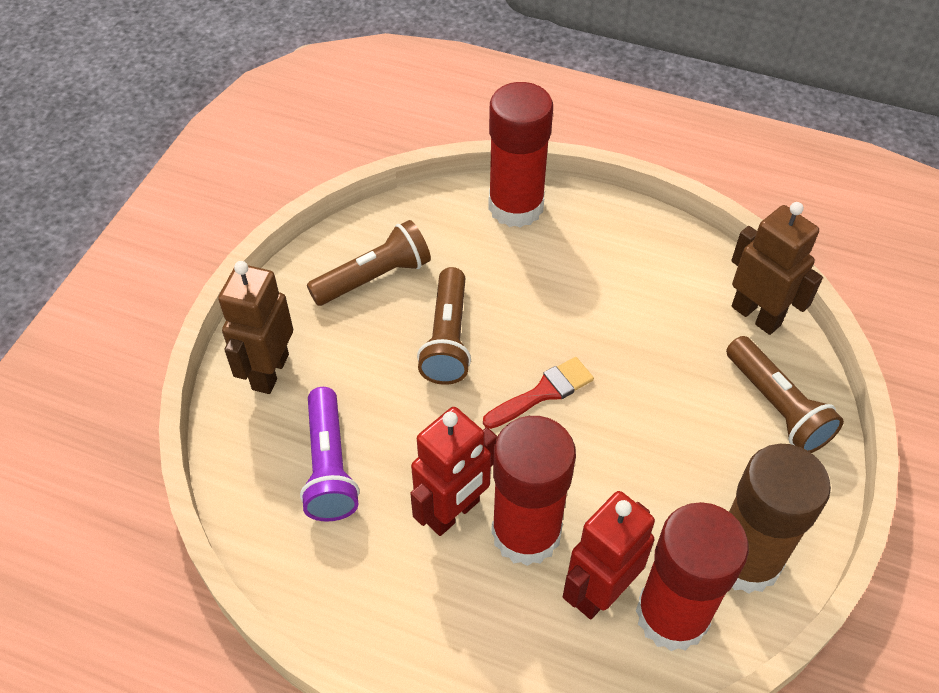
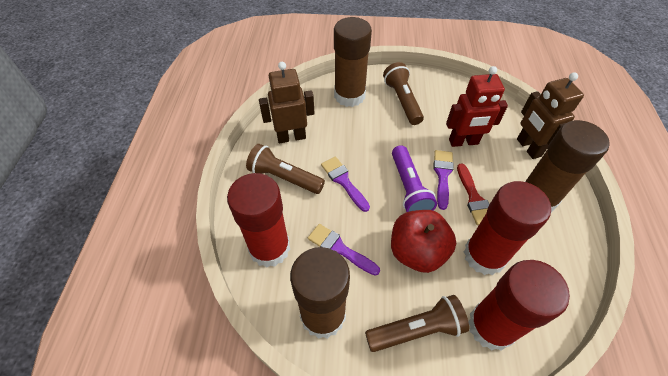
brown glue stick: 1 -> 3
purple brush: 0 -> 3
red apple: 0 -> 1
red robot: 2 -> 1

